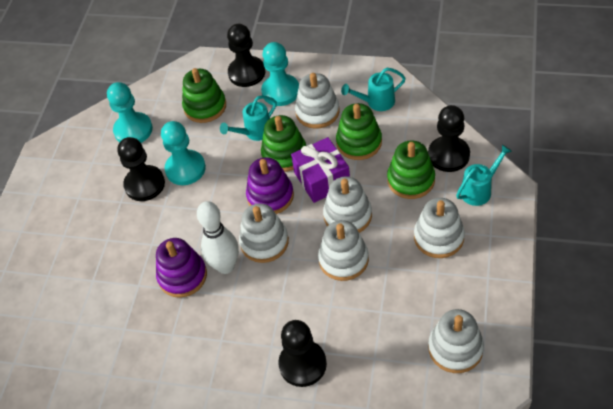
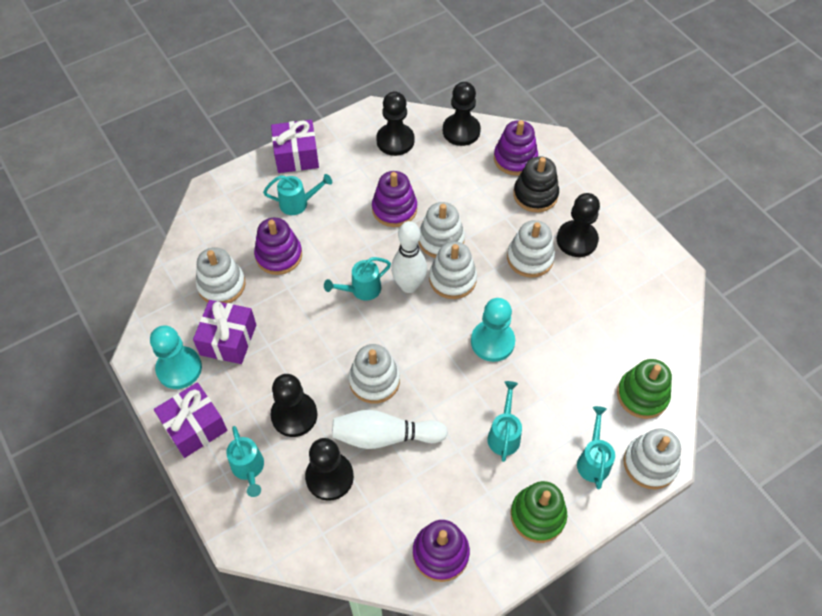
black pawn: 4 -> 5
black stacking toy: 0 -> 1
green stacking toy: 4 -> 2
purple gift: 1 -> 3
purple stacking toy: 2 -> 4
turquoise pawn: 3 -> 2
turquoise watering can: 3 -> 5
white bowling pin: 1 -> 2

